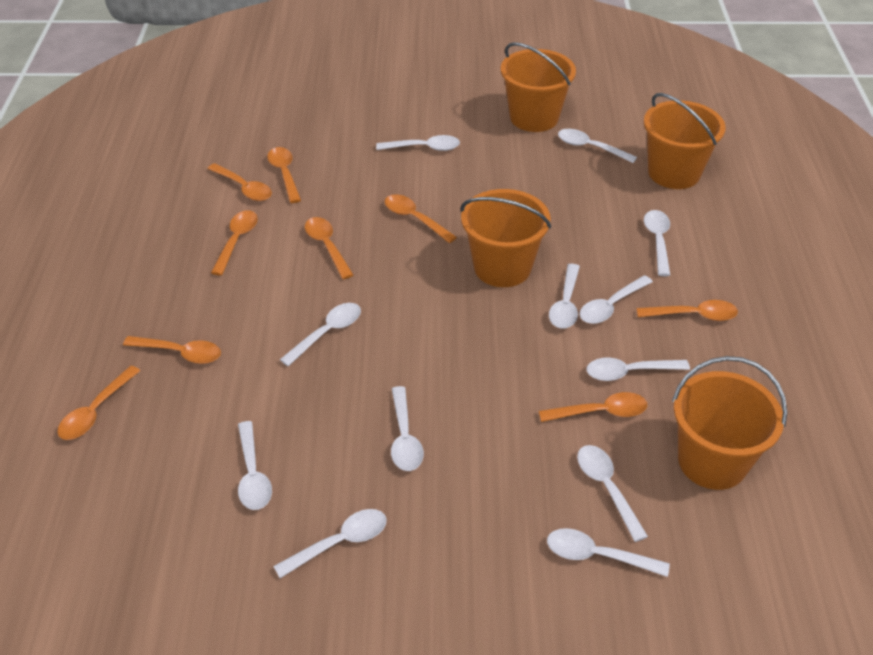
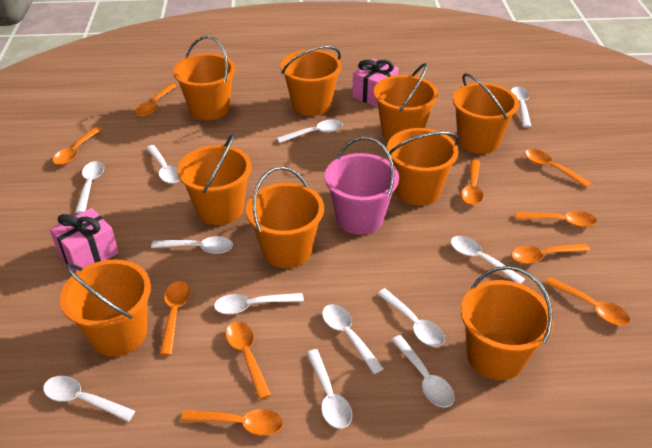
orange bucket: 4 -> 9
orange spoon: 9 -> 10
pink bucket: 0 -> 1
pink gift: 0 -> 2

